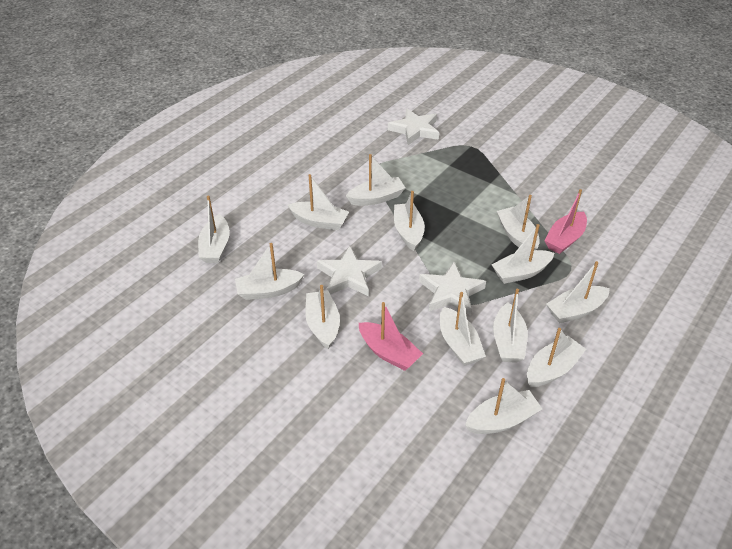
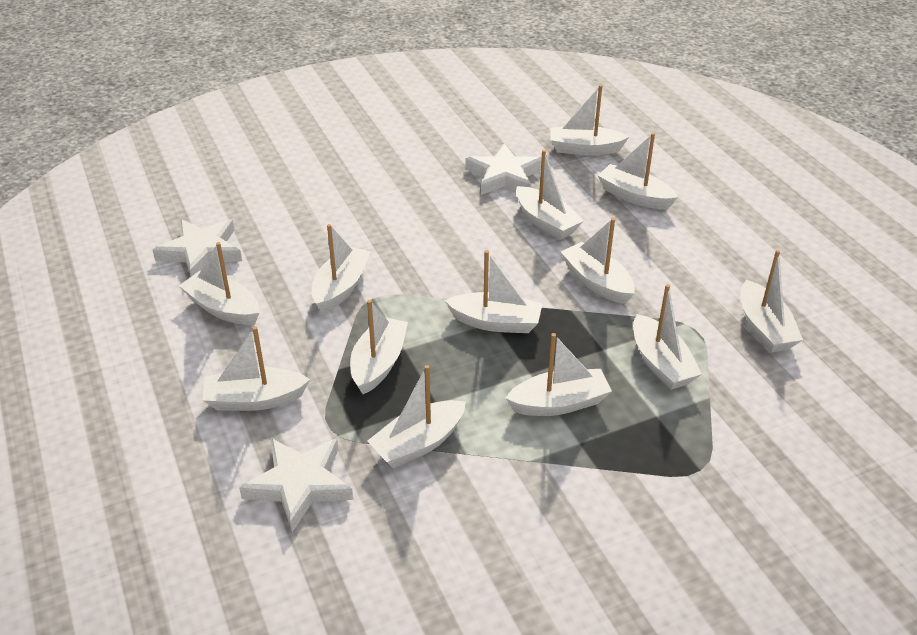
pink boat: 2 -> 0

